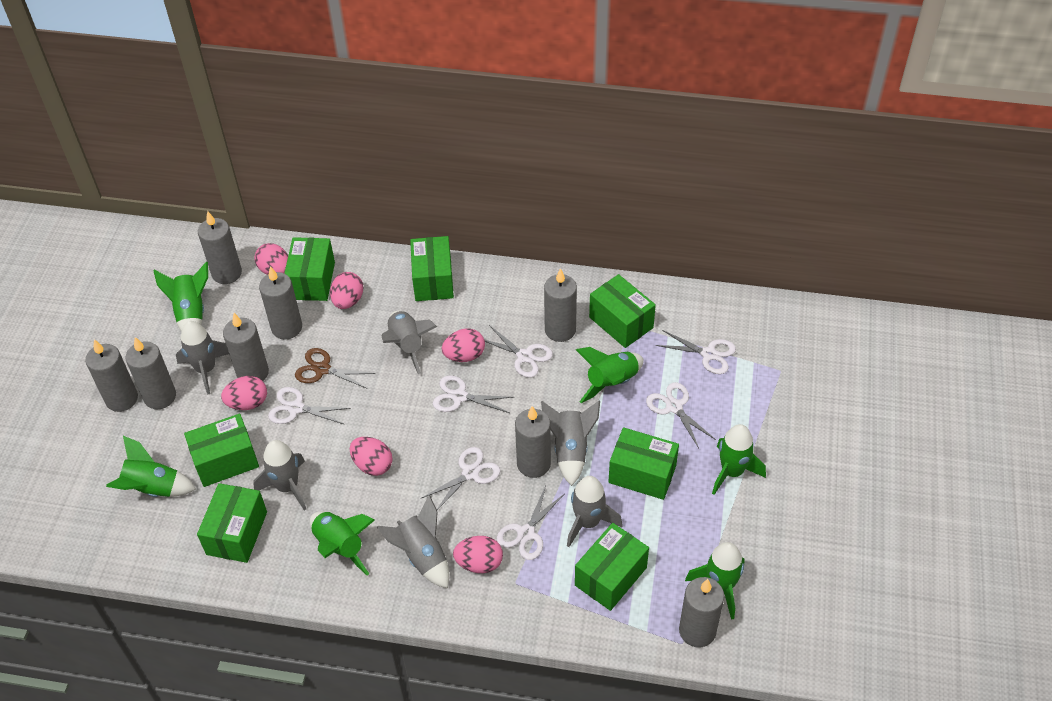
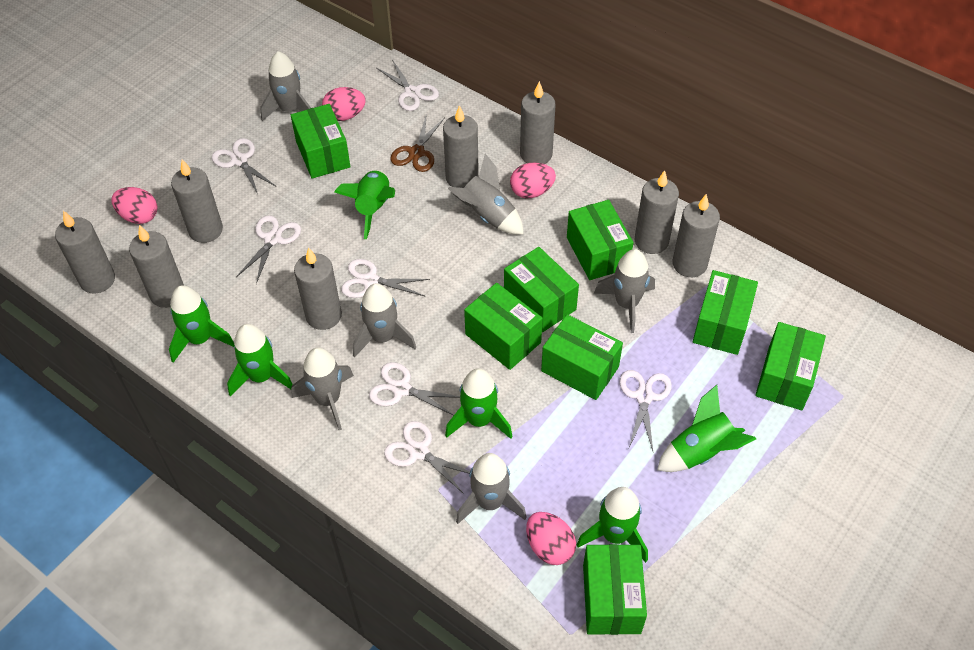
green box: 7 -> 8
pink egg: 6 -> 4

